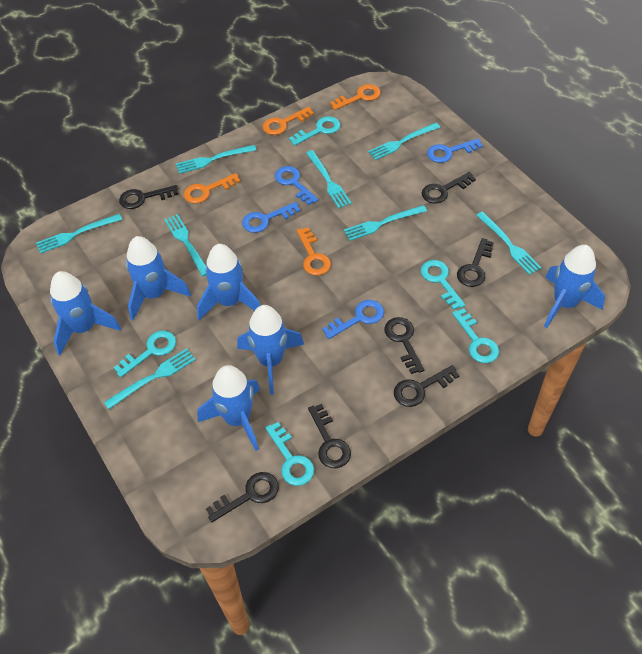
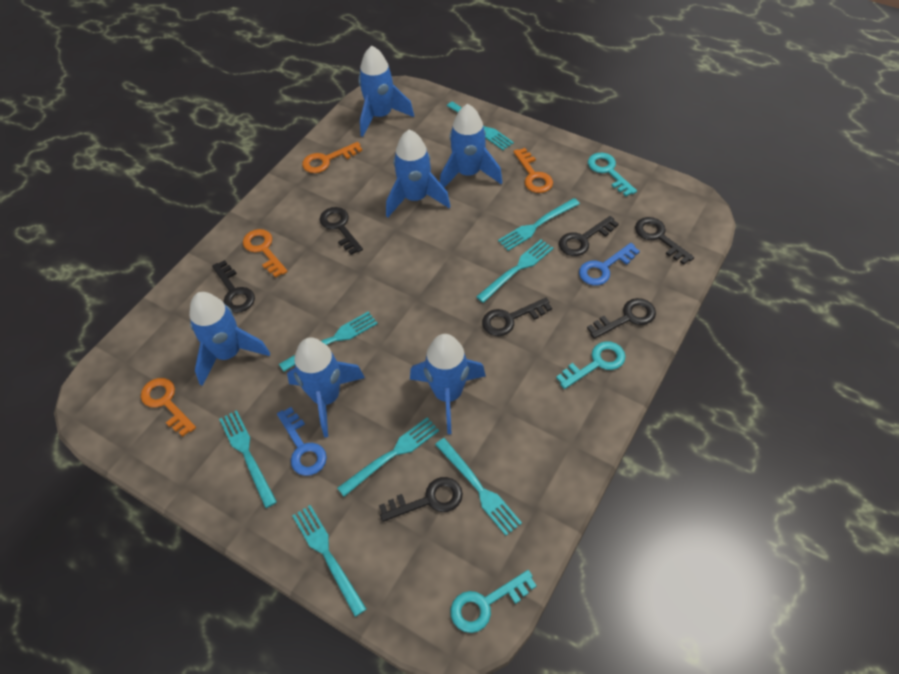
blue key: 4 -> 2
turquoise key: 5 -> 3

